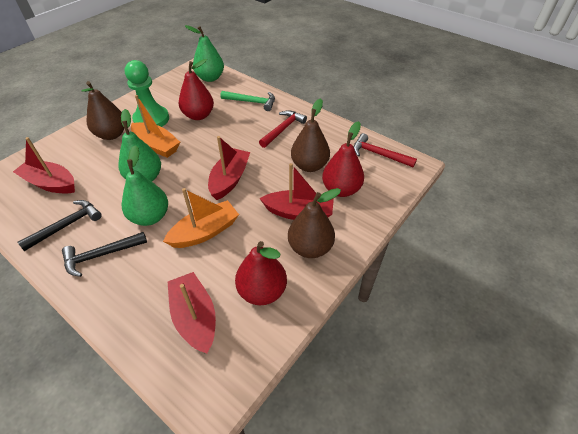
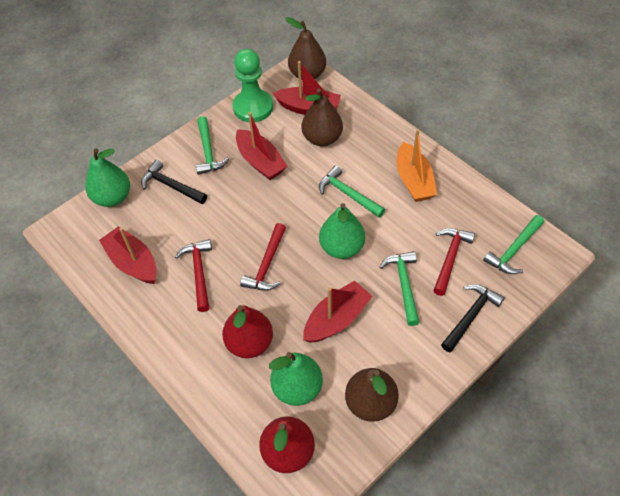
green hammer: 1 -> 4
orange boat: 2 -> 1
red hammer: 2 -> 3
red pear: 3 -> 2

